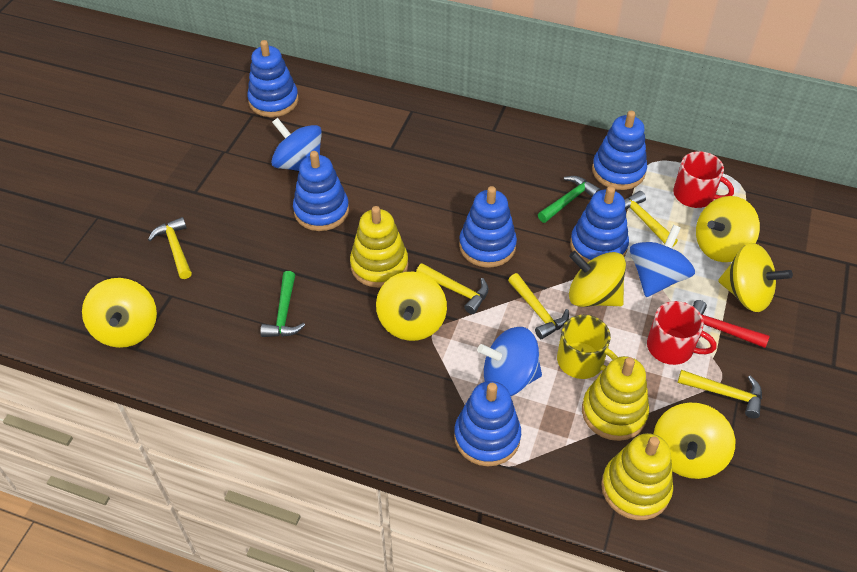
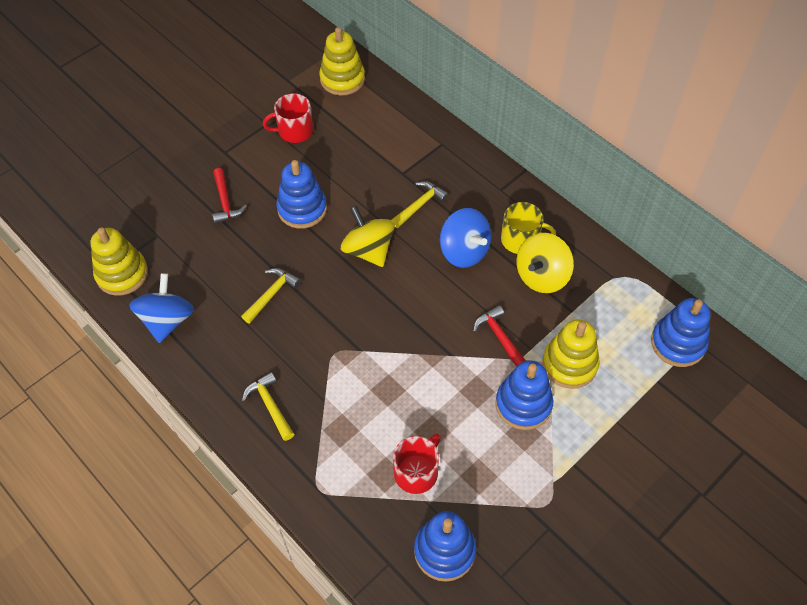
blue spinning top: 3 -> 2
blue stacking toy: 6 -> 4
green hammer: 2 -> 0
red hammer: 1 -> 2
yellow hammer: 5 -> 3
yellow spinning top: 6 -> 2

